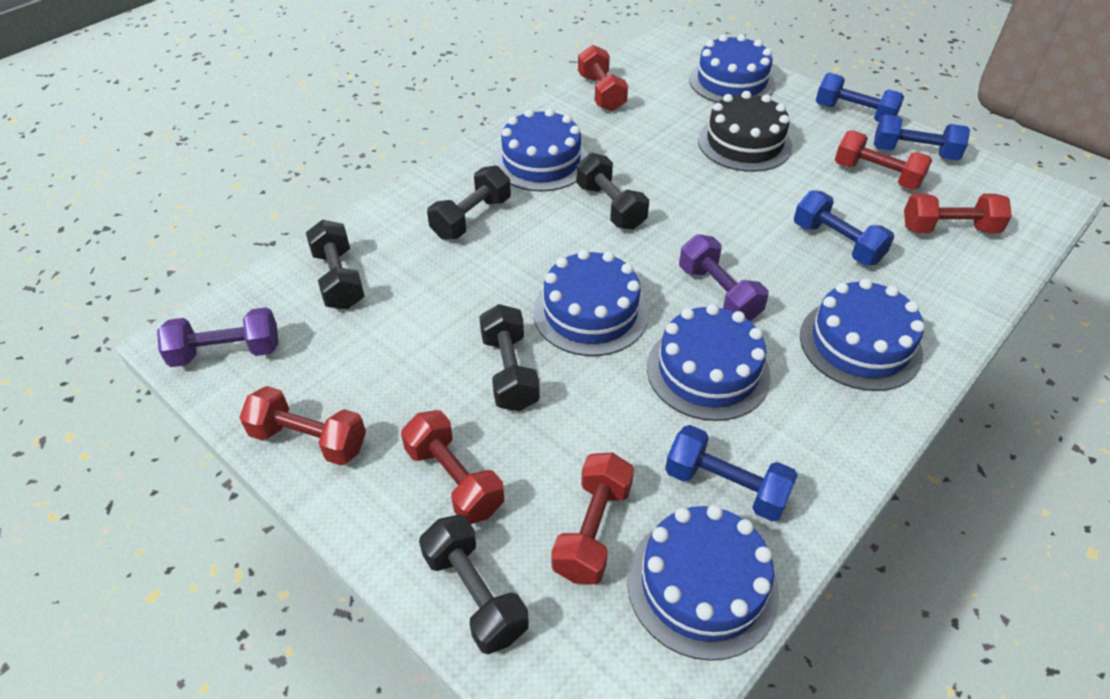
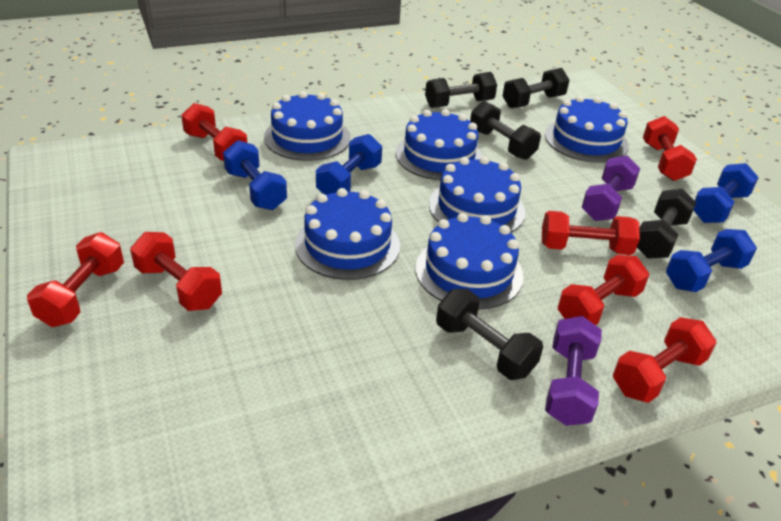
black cake: 1 -> 0
red dumbbell: 6 -> 7

